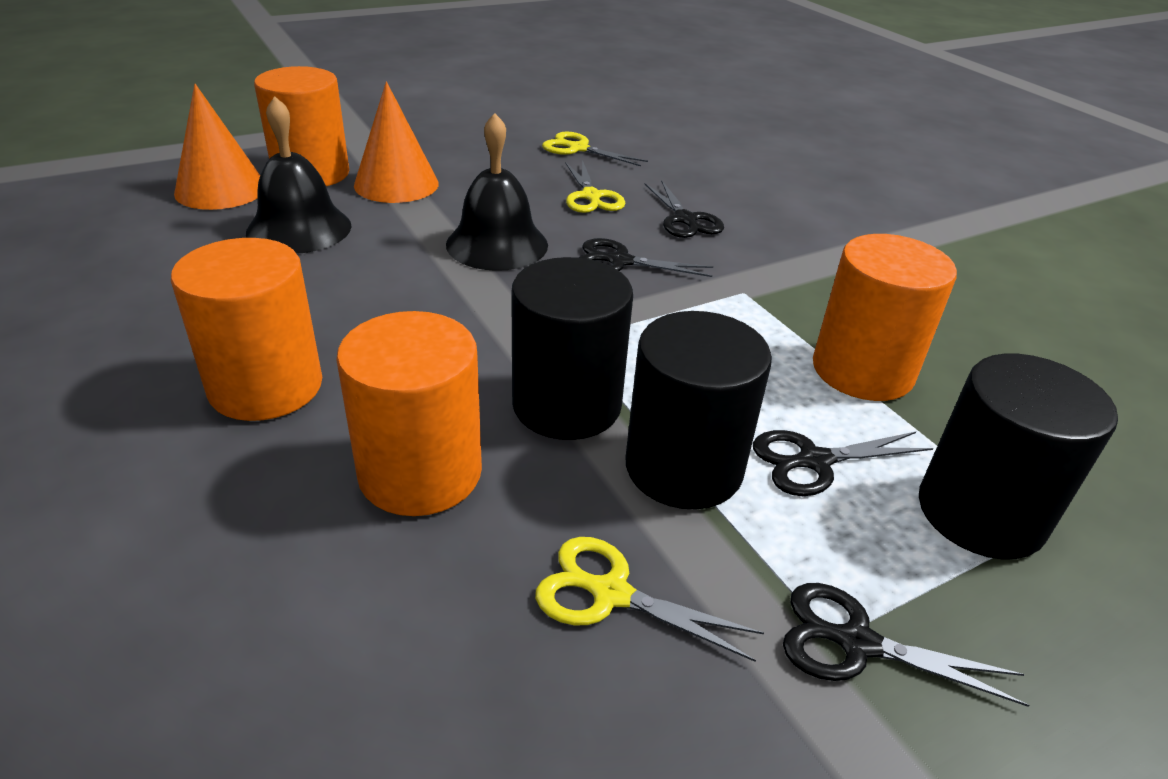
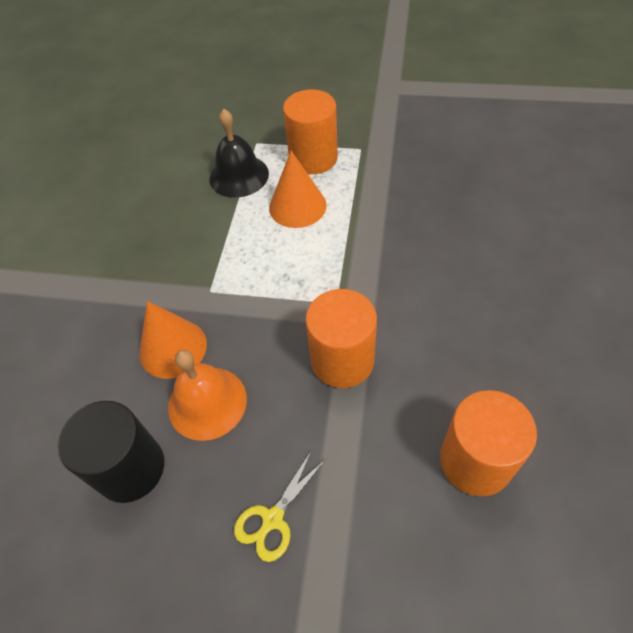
black bell: 2 -> 1
black cylinder: 3 -> 1
black scissors: 4 -> 0
orange bell: 0 -> 1
orange cylinder: 4 -> 3
yellow scissors: 3 -> 1

